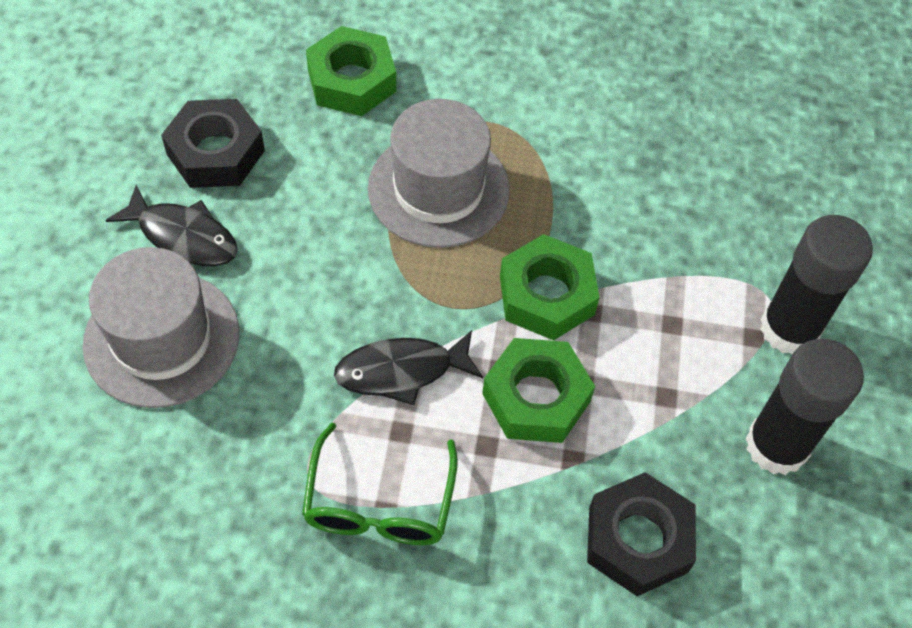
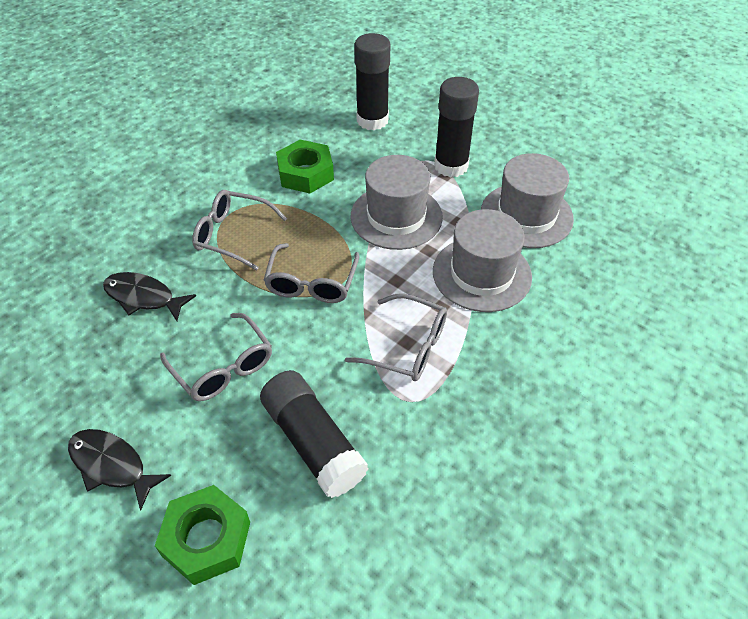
black glue stick: 2 -> 3
black nut: 2 -> 0
green glasses: 1 -> 0
green nut: 3 -> 2
grey glasses: 0 -> 4
grey hat: 2 -> 3

